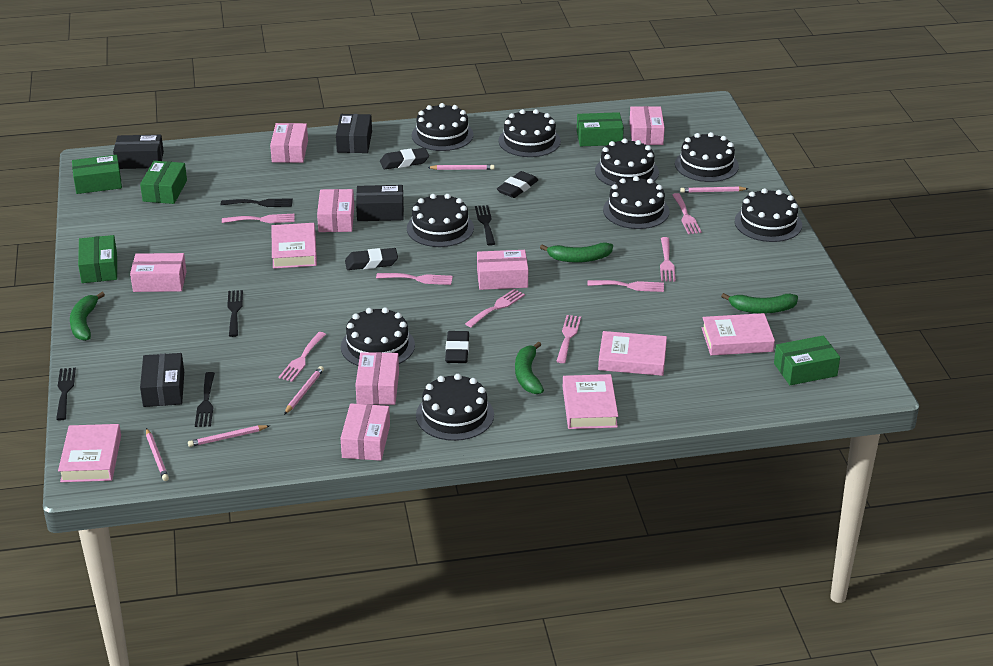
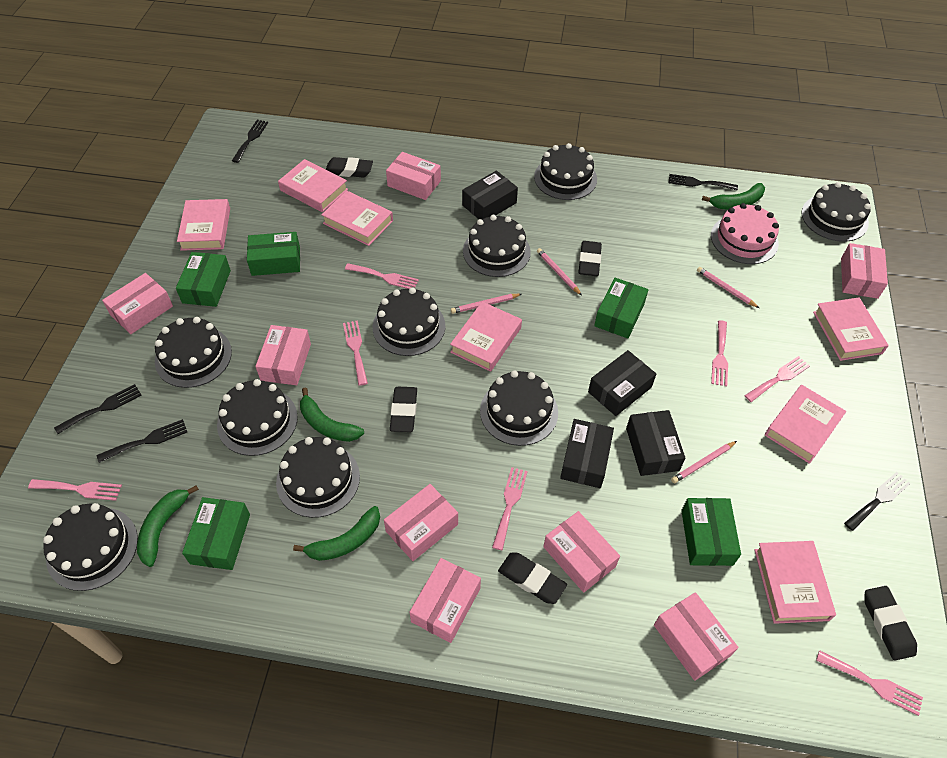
black eraser: 4 -> 5
pink book: 5 -> 7
pink box: 7 -> 8
pink cake: 0 -> 1
pink fork: 8 -> 7
pink pencil: 5 -> 4

